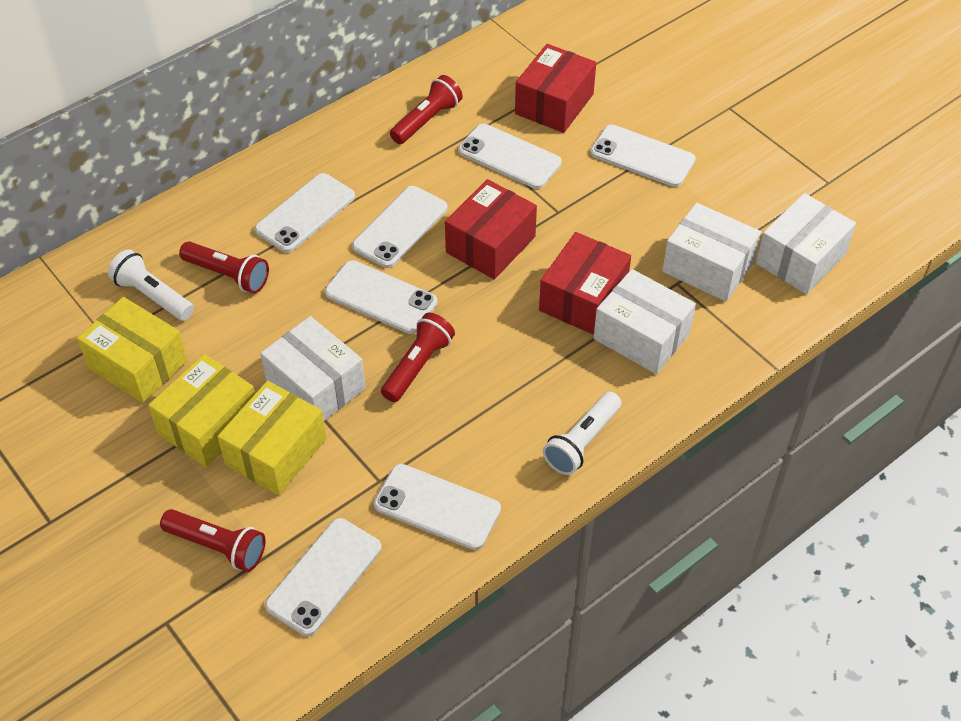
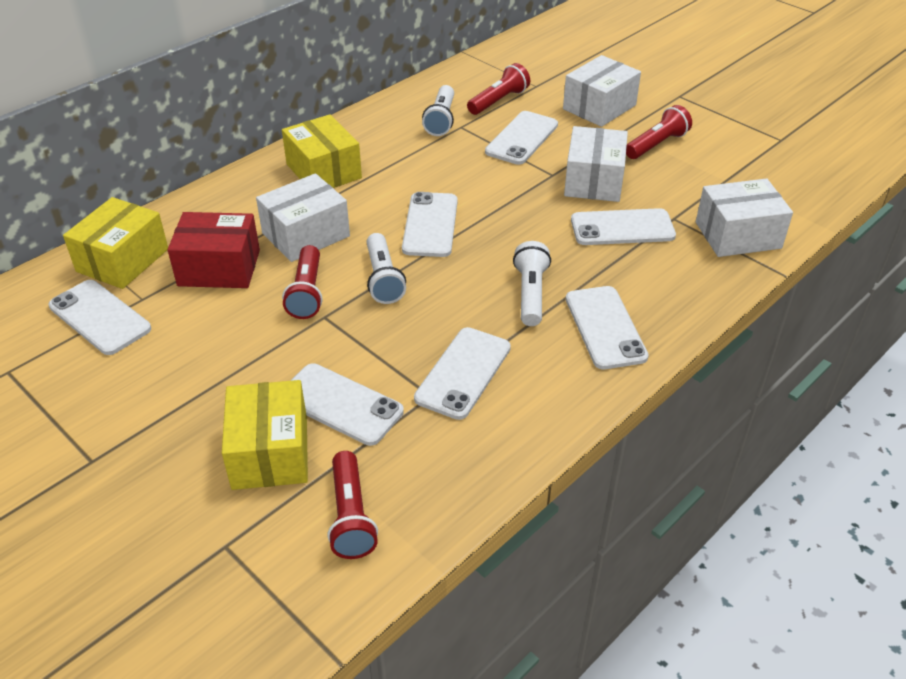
red box: 3 -> 1
white flashlight: 2 -> 3

